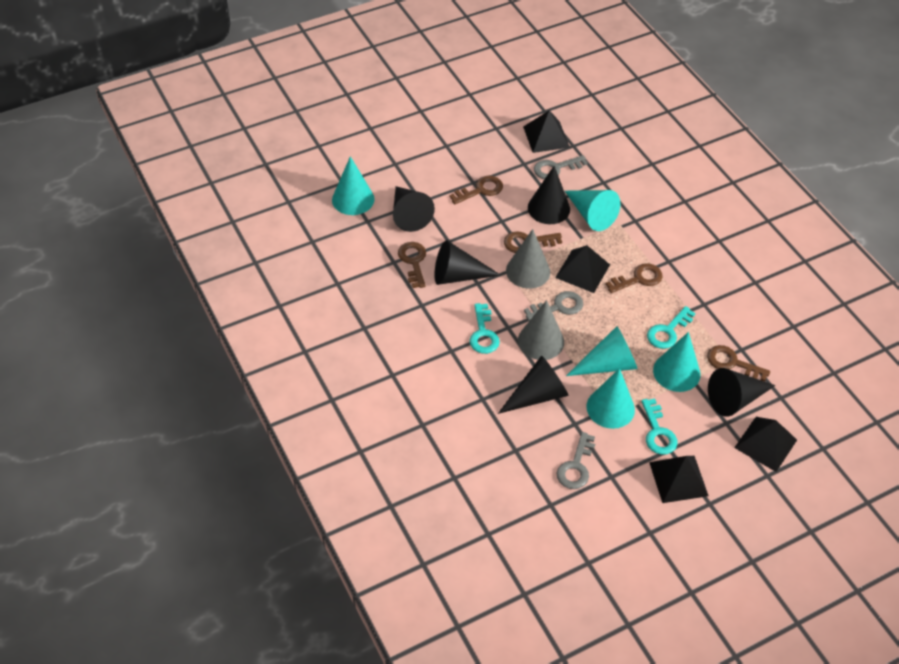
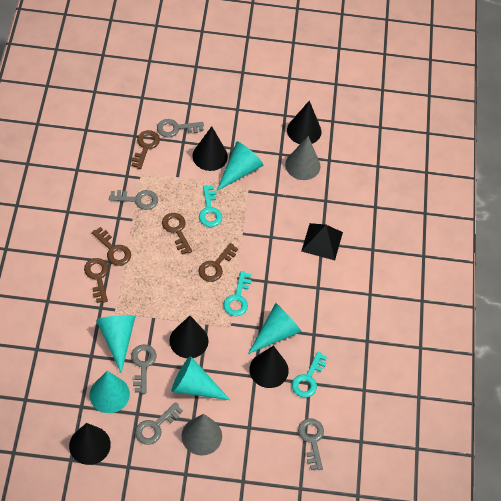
black pyramid: 4 -> 1
grey key: 3 -> 5

